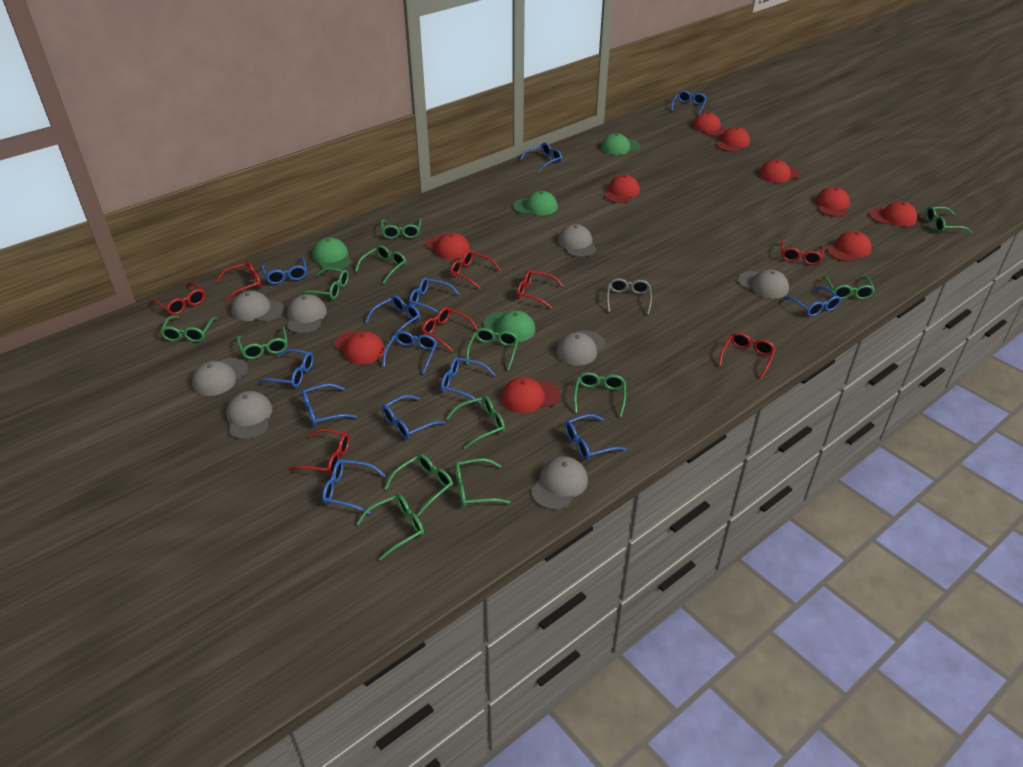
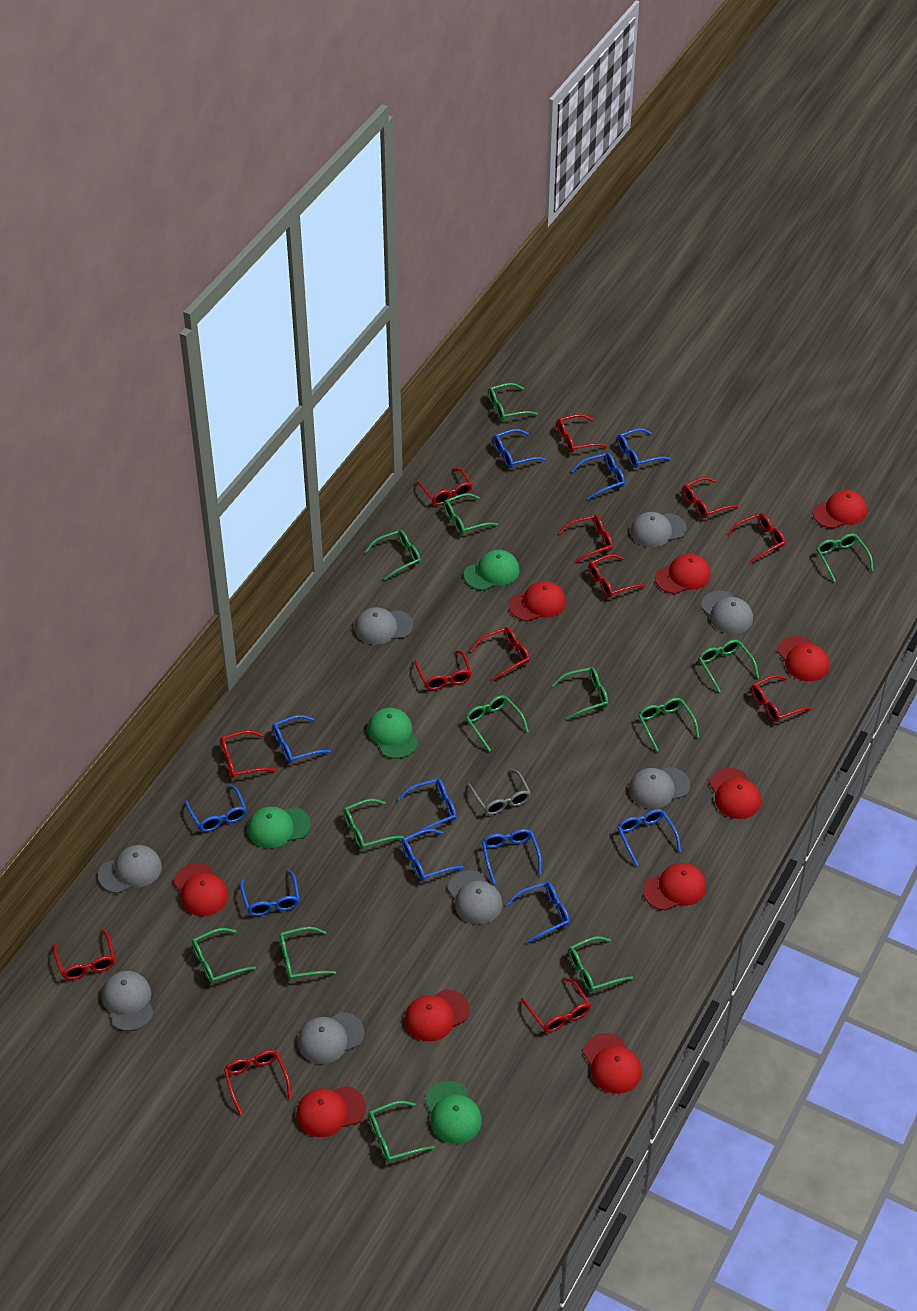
blue glasses: 13 -> 11
red glasses: 8 -> 13

